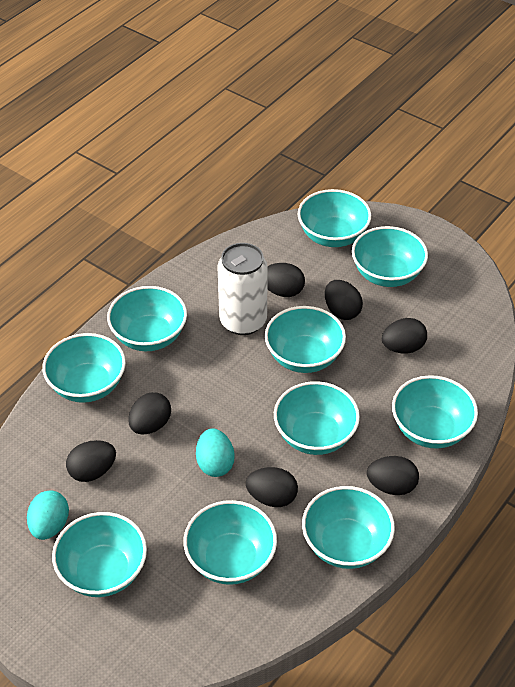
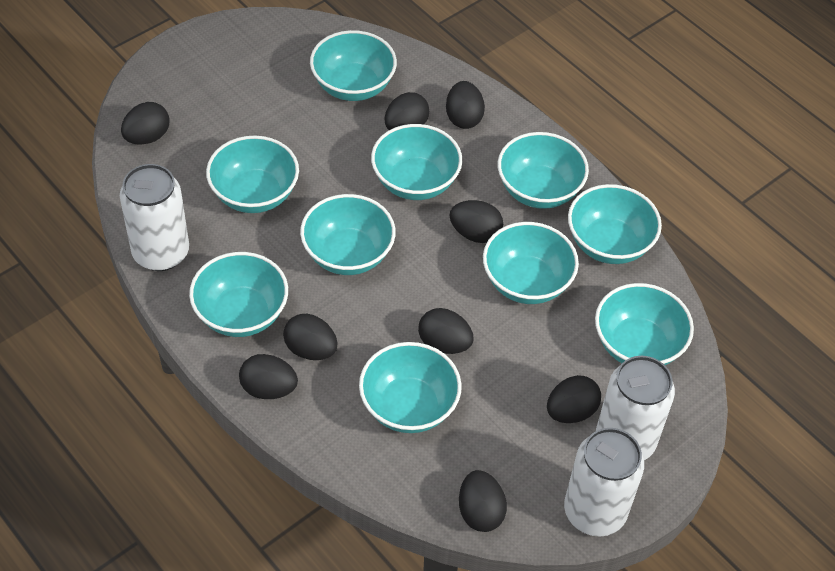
black egg: 7 -> 9
turquoise egg: 2 -> 0
white can: 1 -> 3

